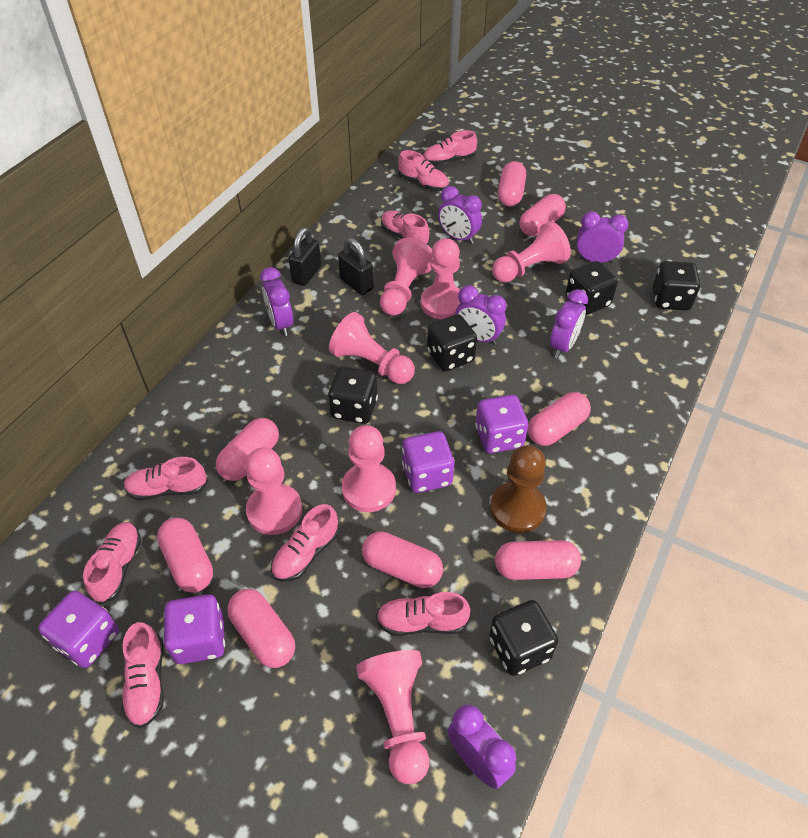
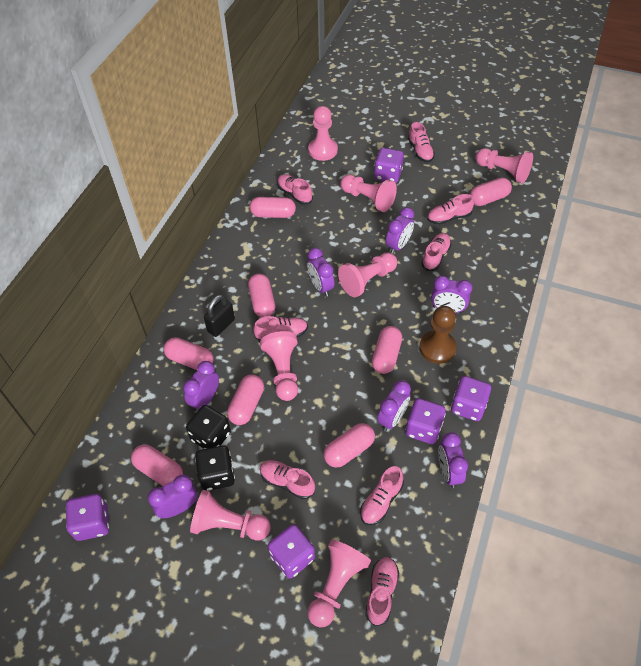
black dice: 5 -> 2
black padlock: 2 -> 1
purple clock: 6 -> 7
purple dice: 4 -> 5

